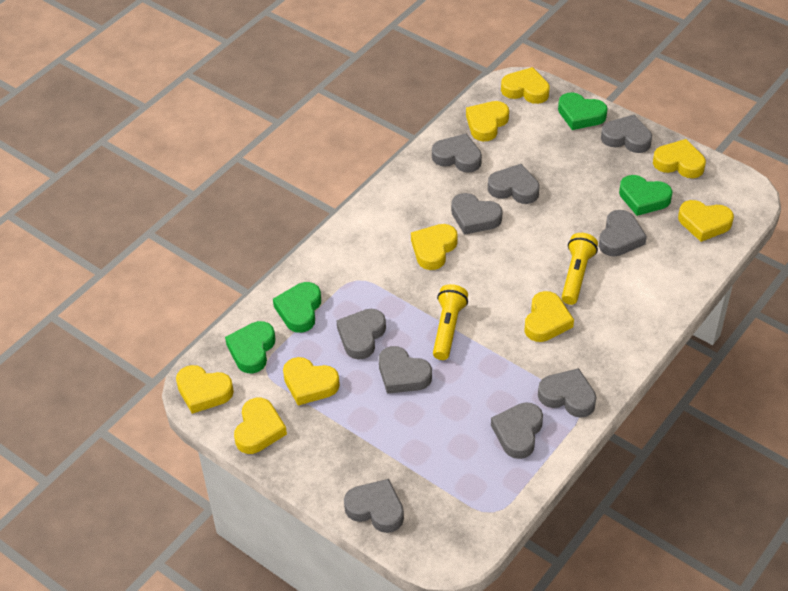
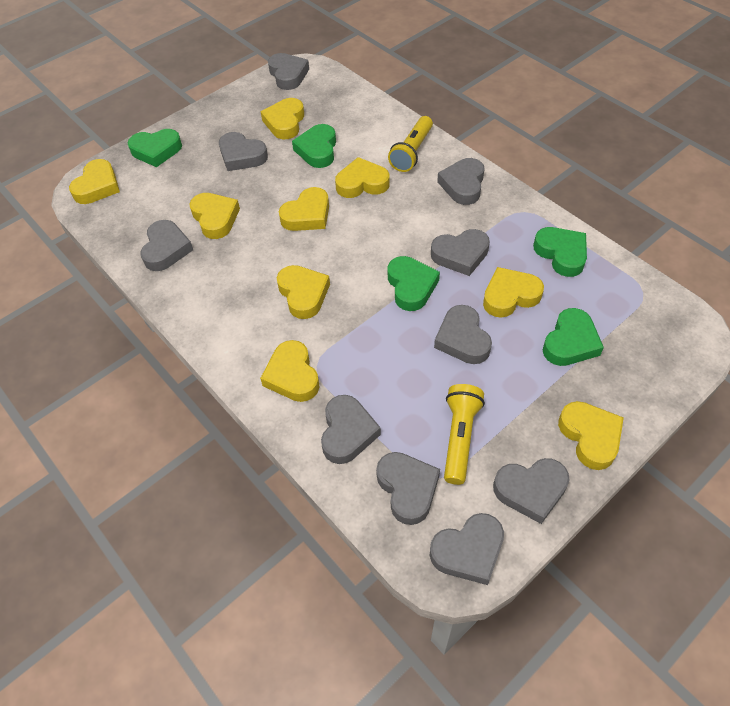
green heart: 4 -> 5

